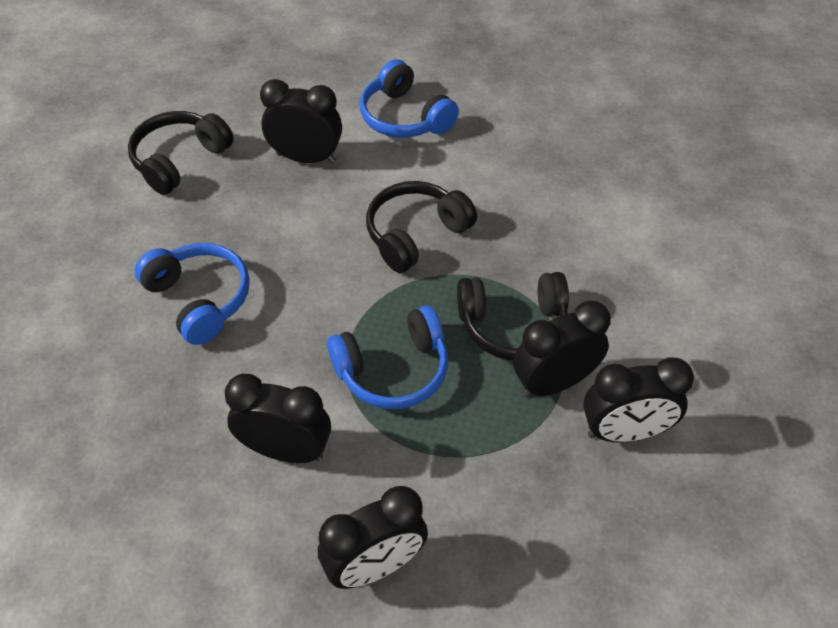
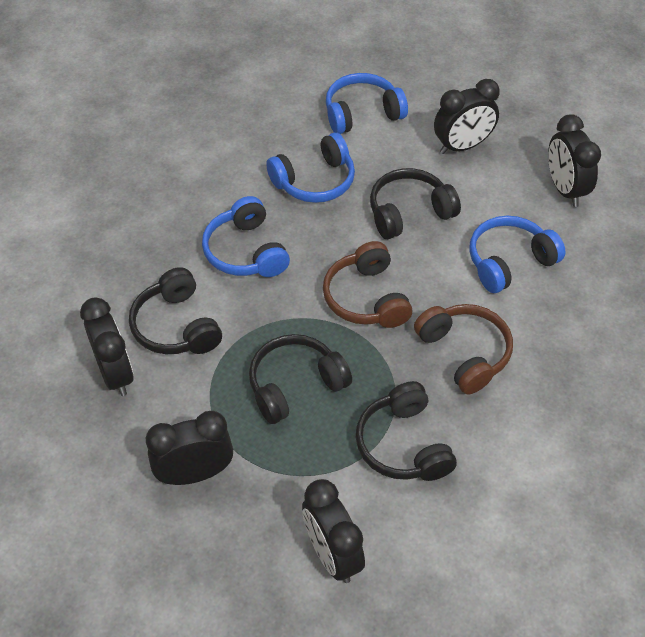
black headphones: 3 -> 4
blue headphones: 3 -> 4
brown headphones: 0 -> 2

